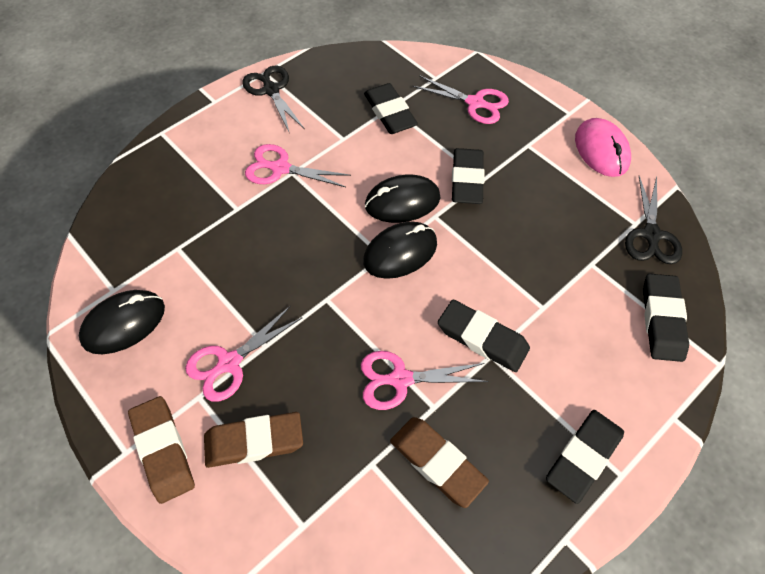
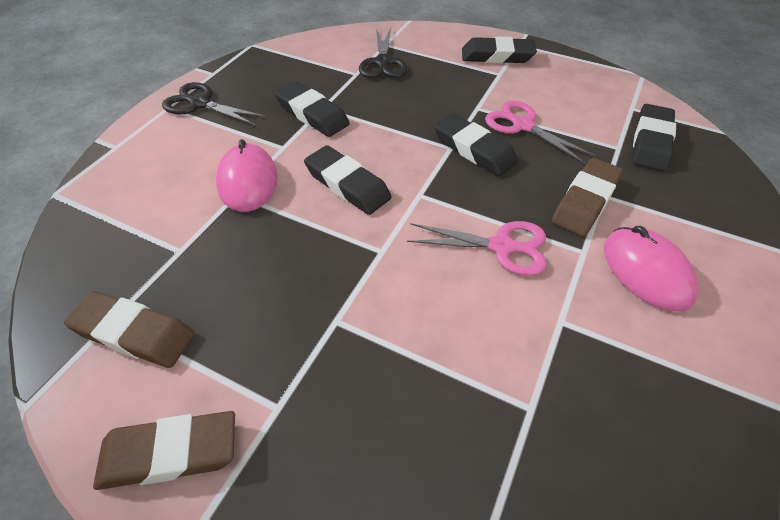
black mouse: 3 -> 0
pink mouse: 1 -> 2
pink scissors: 4 -> 2

